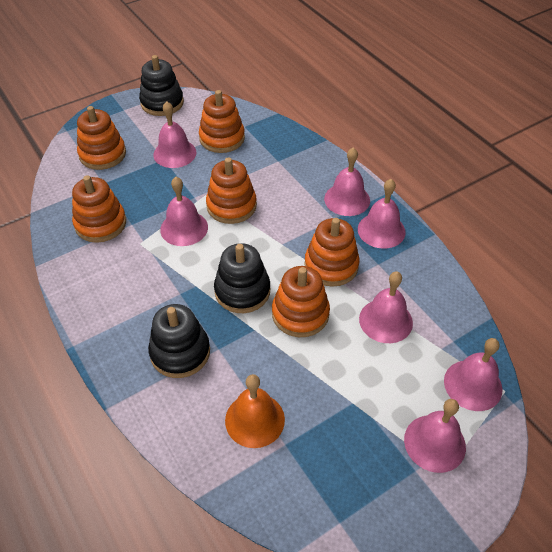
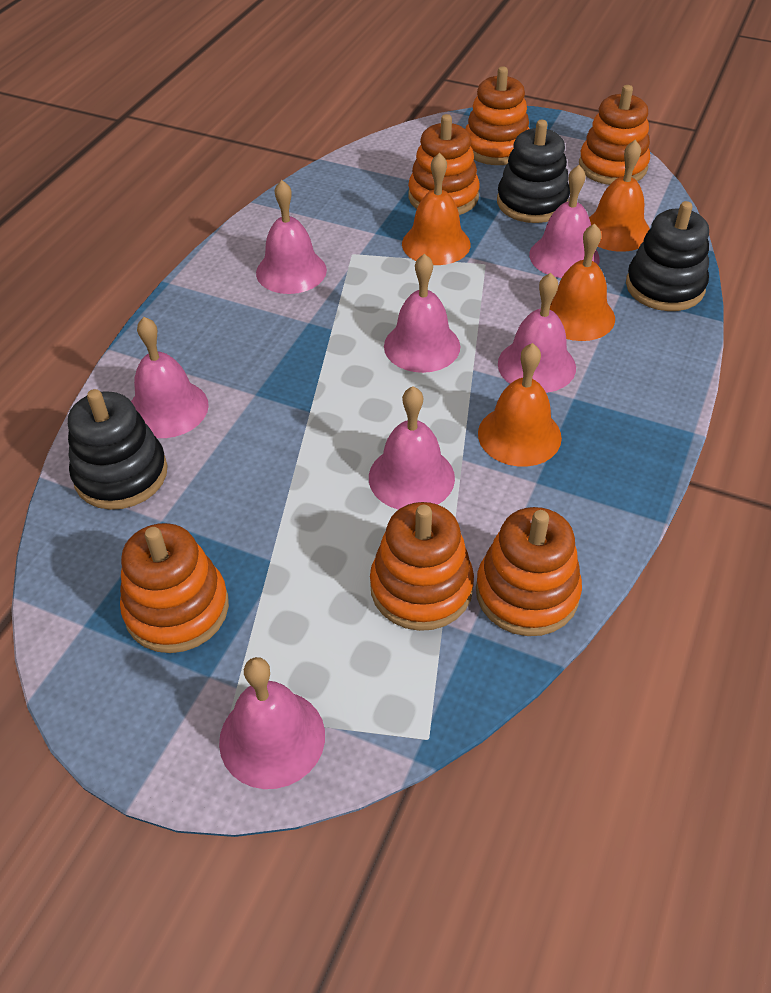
orange bell: 1 -> 4

